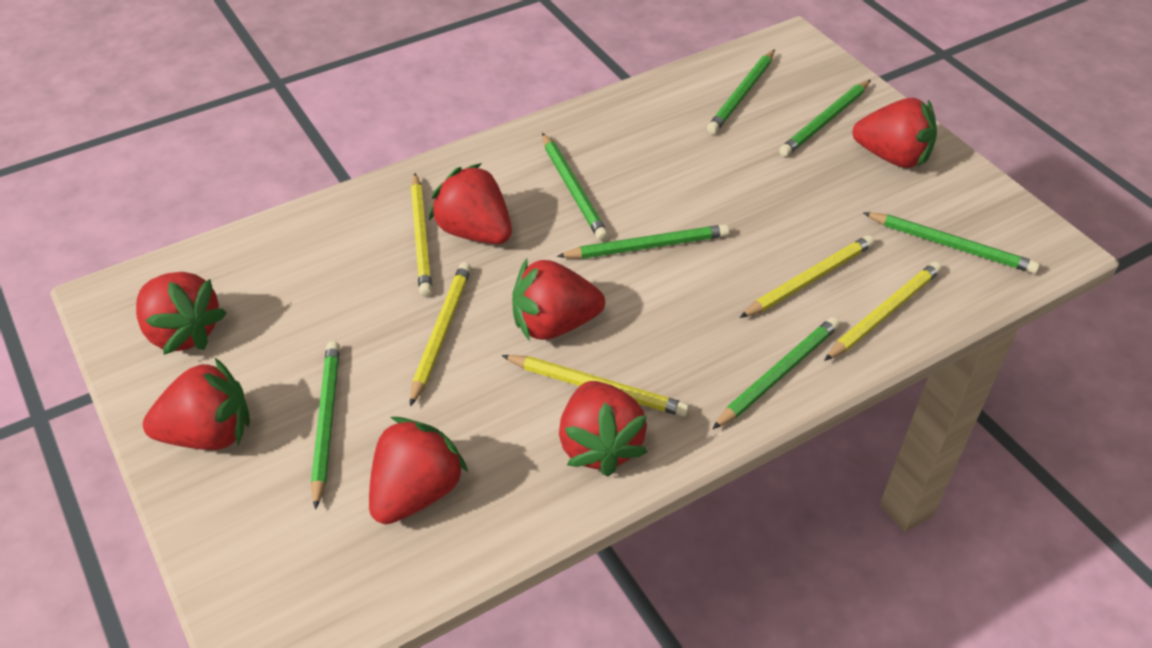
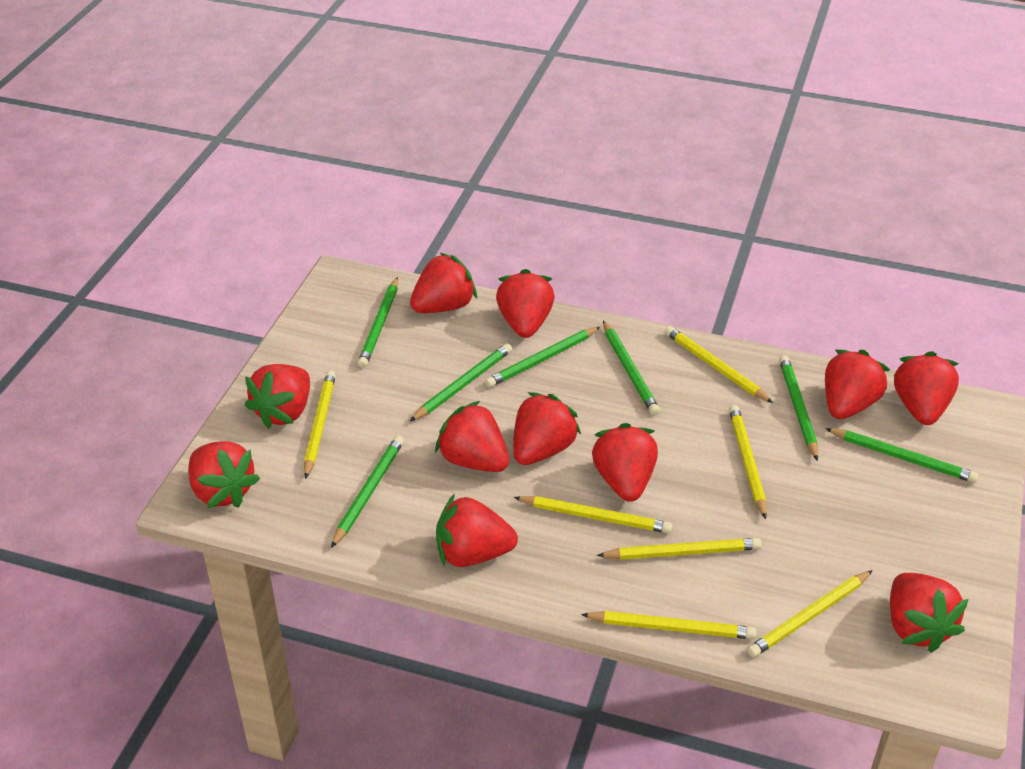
red strawberry: 7 -> 11
yellow pencil: 5 -> 7

